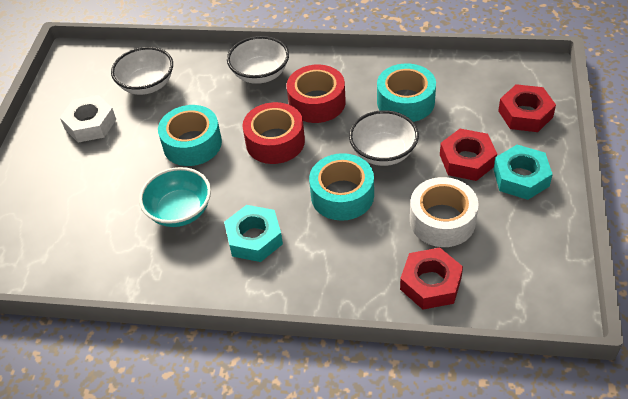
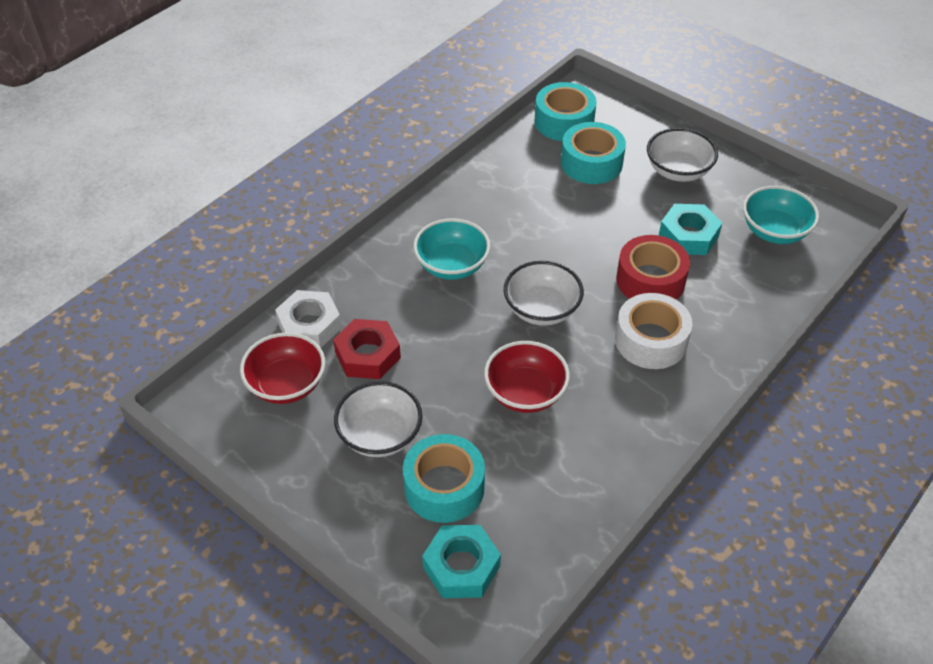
red bowl: 0 -> 2
red nut: 3 -> 1
red tape: 2 -> 1
turquoise bowl: 1 -> 2

